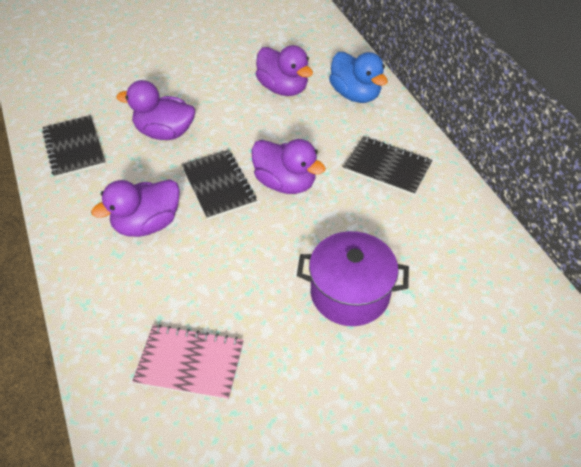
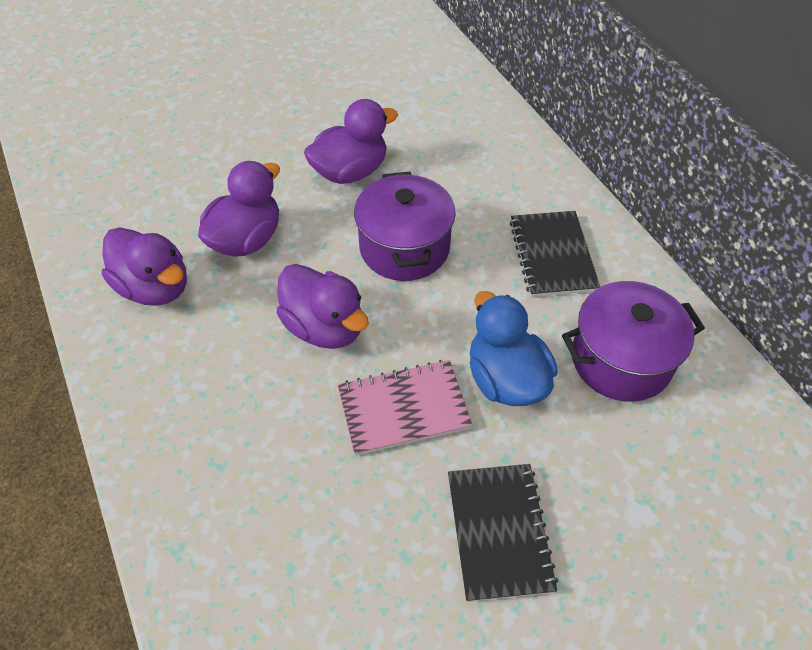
black notebook: 3 -> 2
purple pot: 1 -> 2

